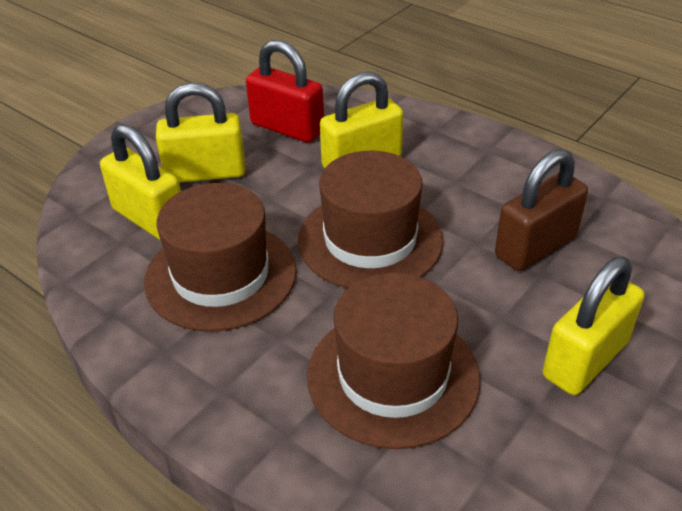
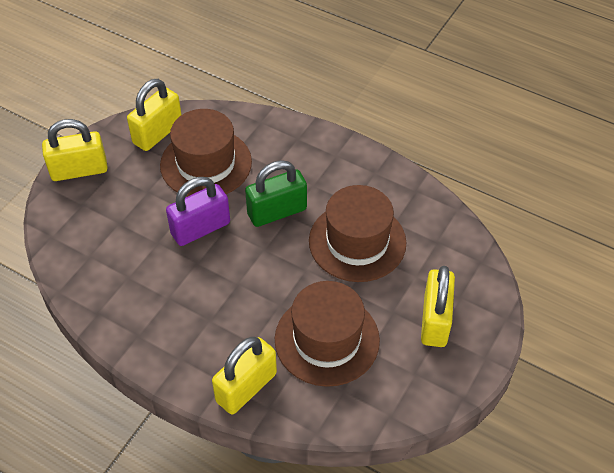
brown padlock: 1 -> 0
green padlock: 0 -> 1
purple padlock: 0 -> 1
red padlock: 1 -> 0

